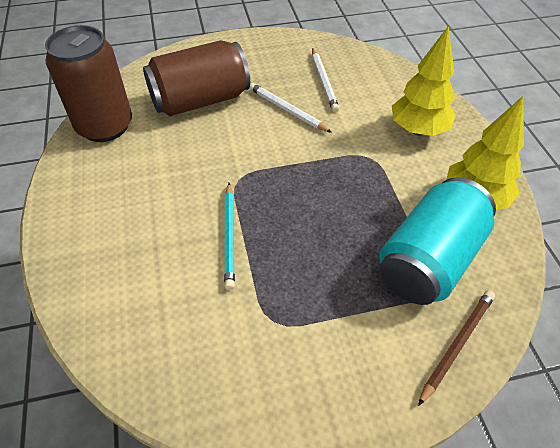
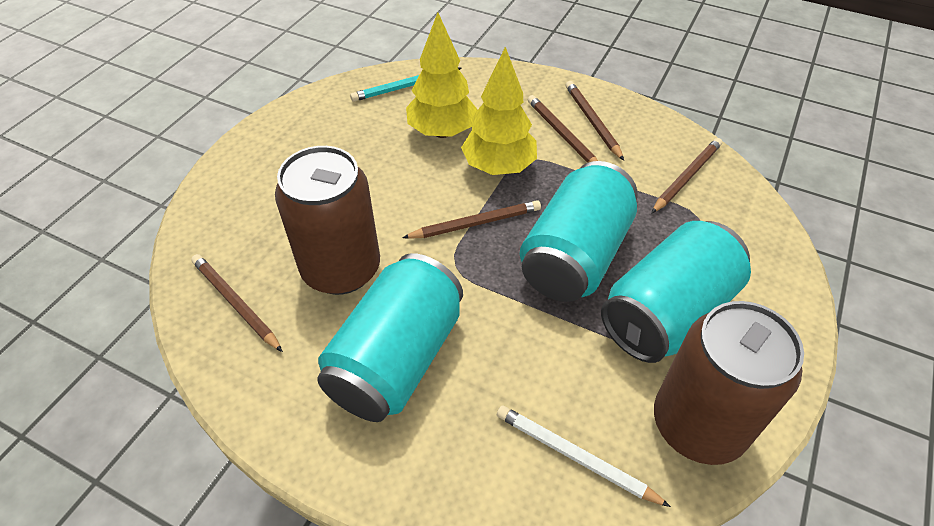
brown pencil: 1 -> 5
turquoise can: 1 -> 3
white pencil: 2 -> 1

